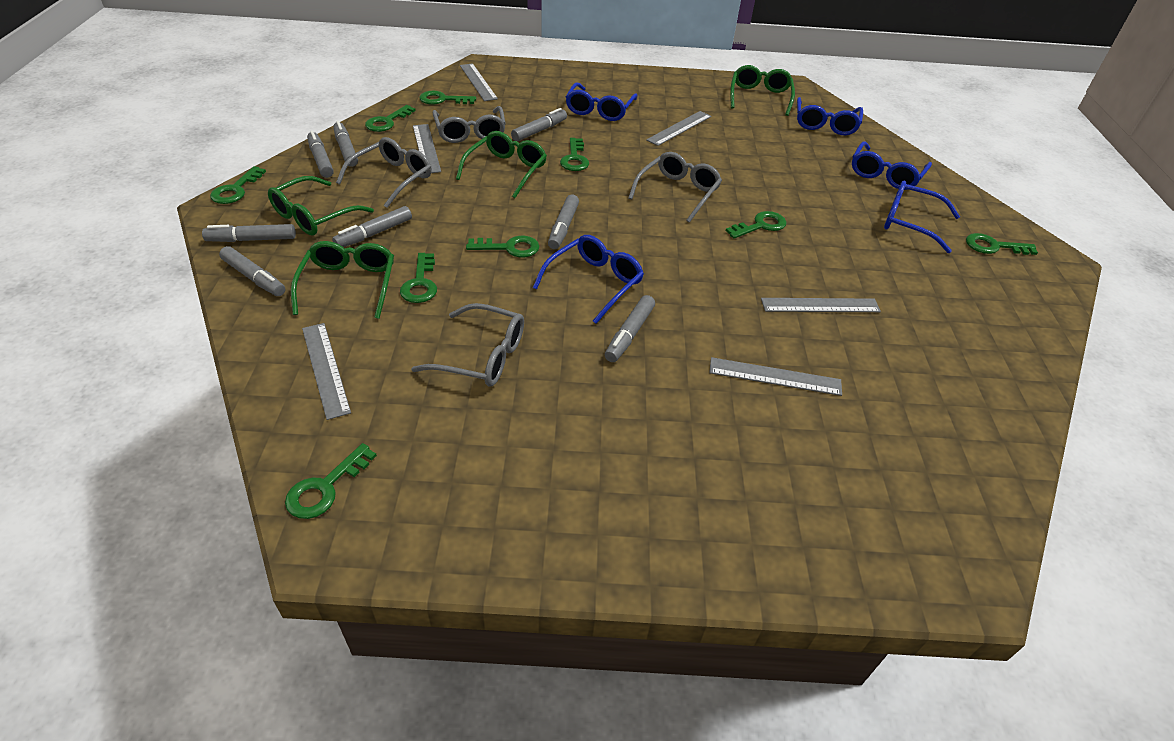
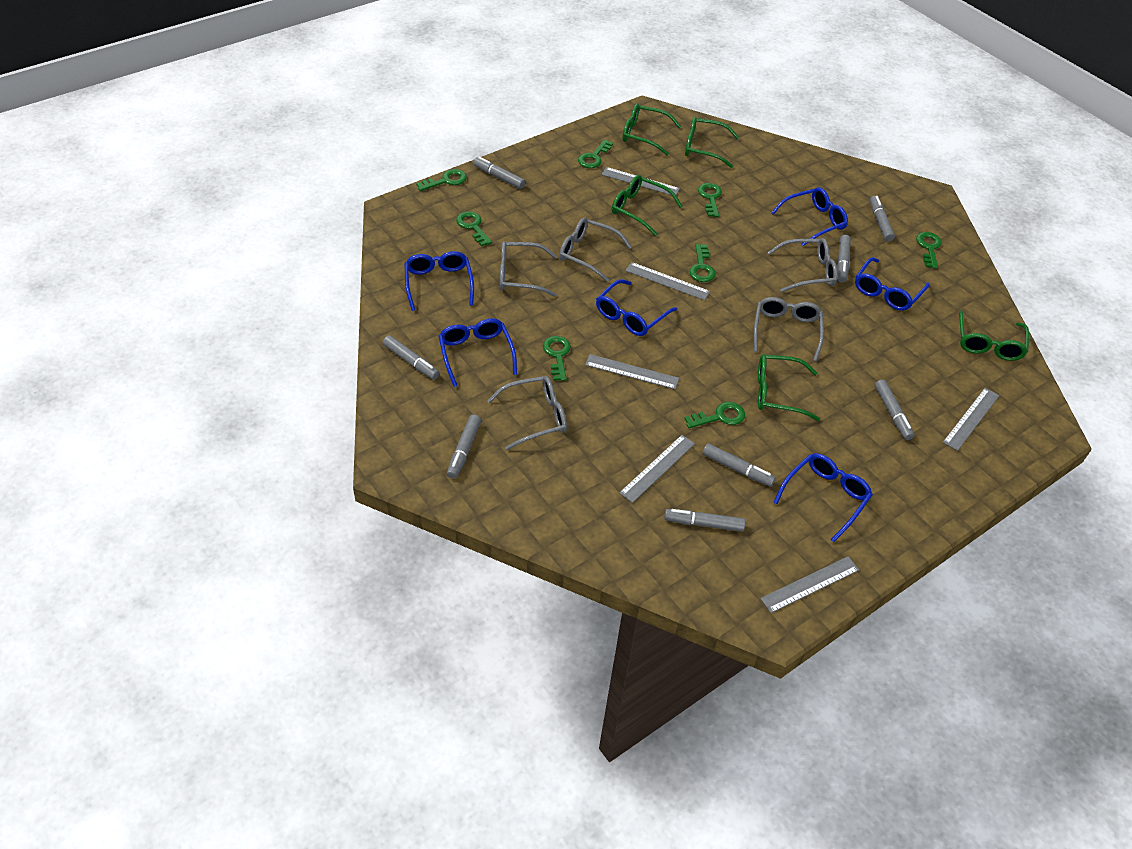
blue glasses: 5 -> 6
green glasses: 4 -> 5
green key: 9 -> 8
grey glasses: 4 -> 5

